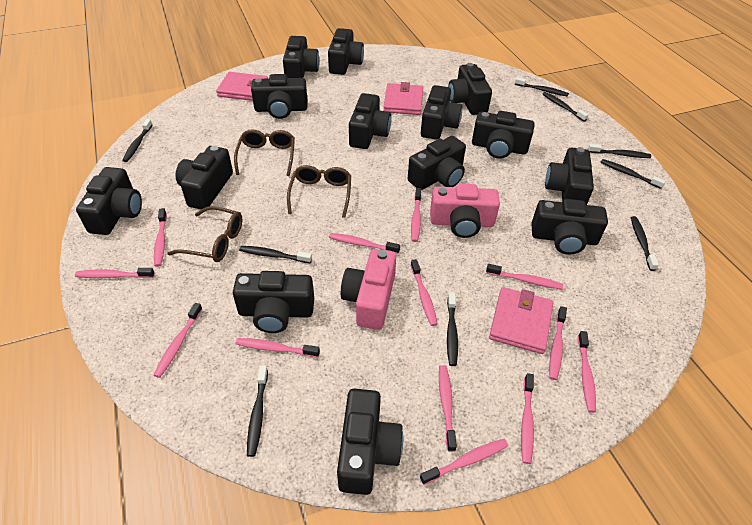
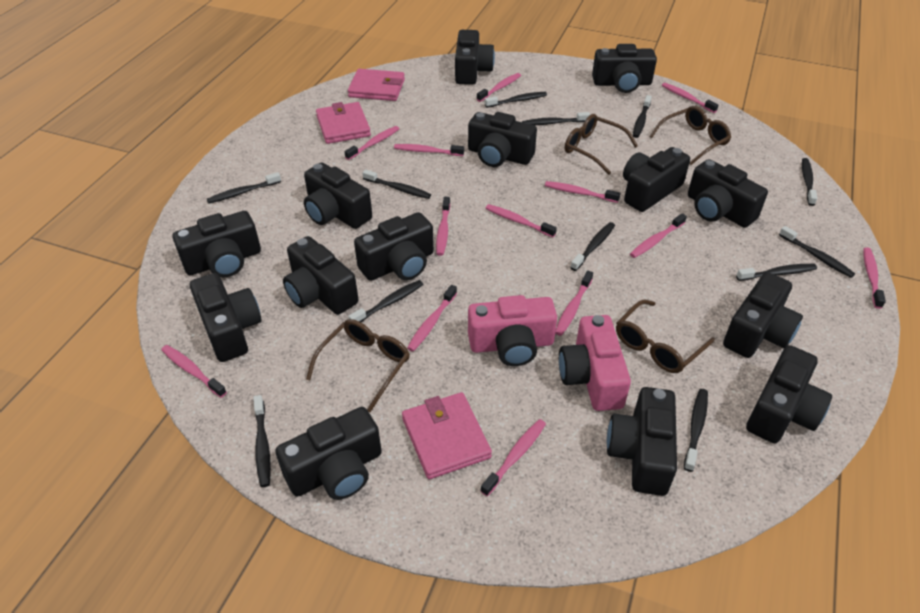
black toothbrush: 9 -> 12
brown glasses: 3 -> 4

